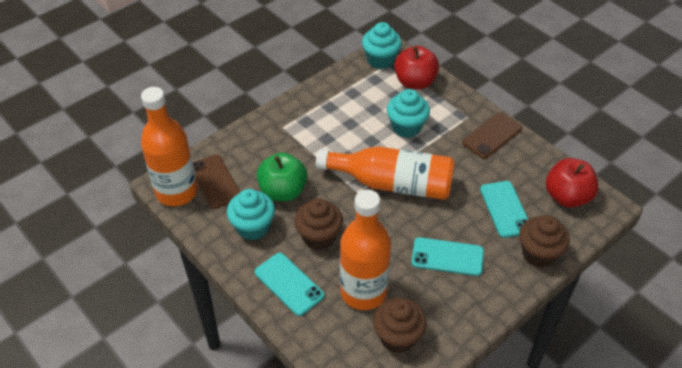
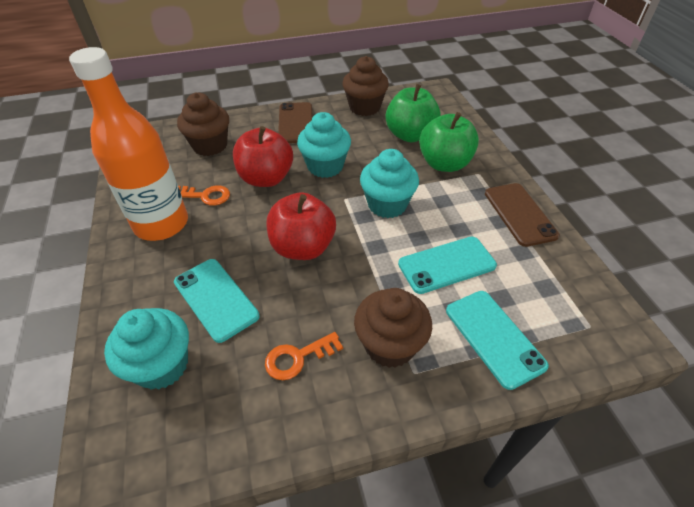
green apple: 1 -> 2
orange bottle: 3 -> 1
orange key: 0 -> 2

